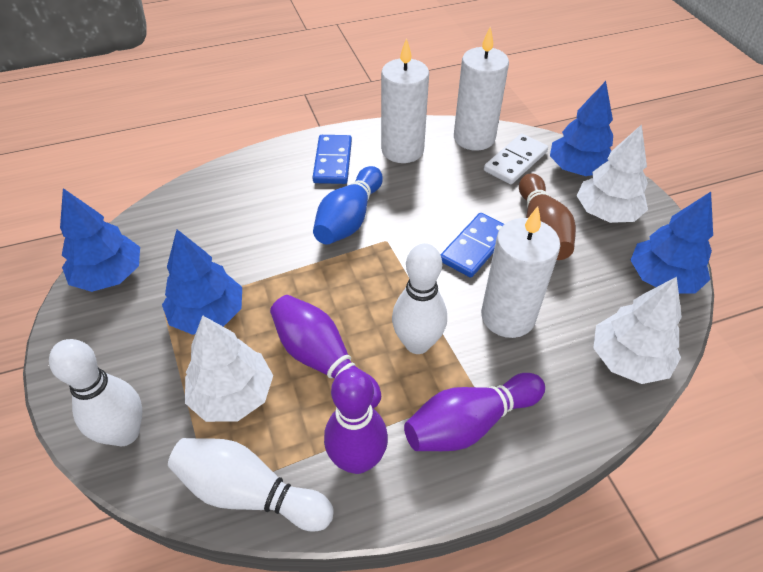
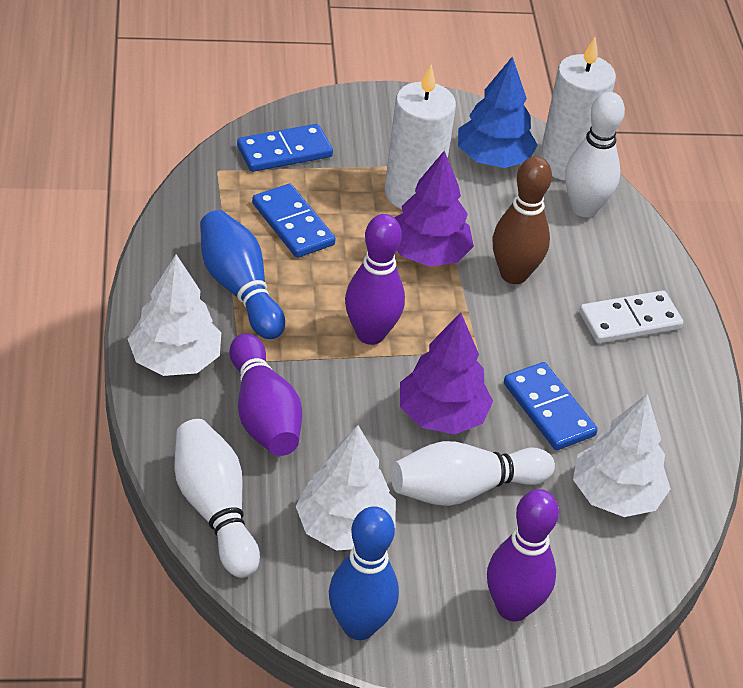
blue bowling pin: 1 -> 2
blue domino: 2 -> 3
blue tree: 4 -> 1
purple tree: 0 -> 2
white candle: 3 -> 2

